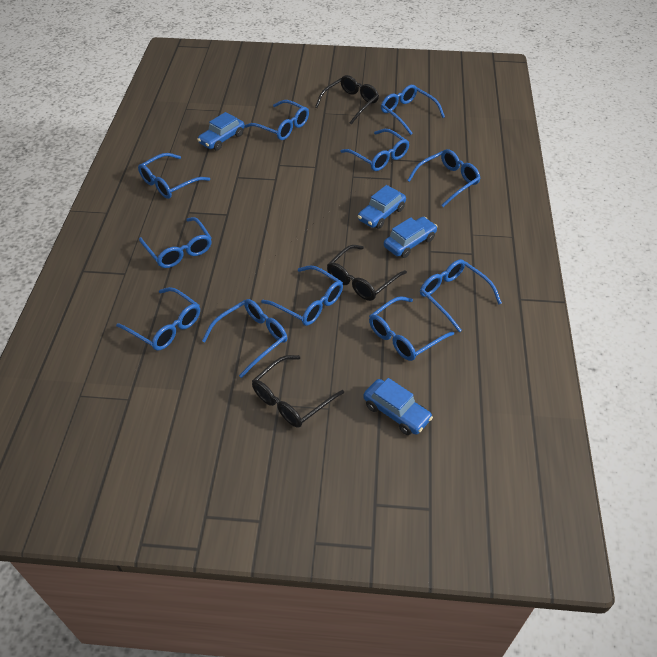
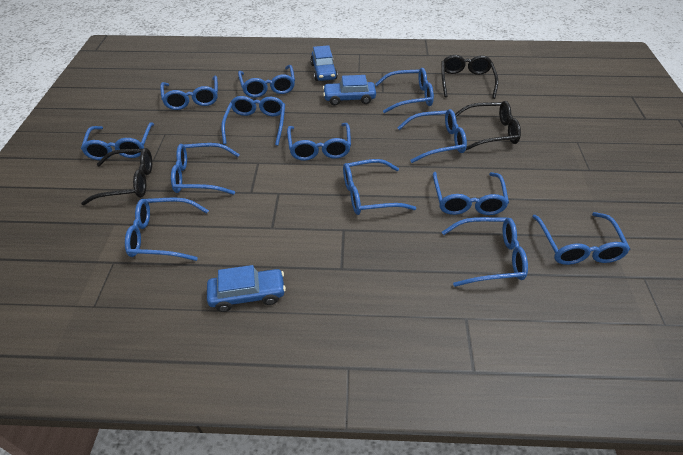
blue car: 4 -> 3
blue glasses: 11 -> 13

